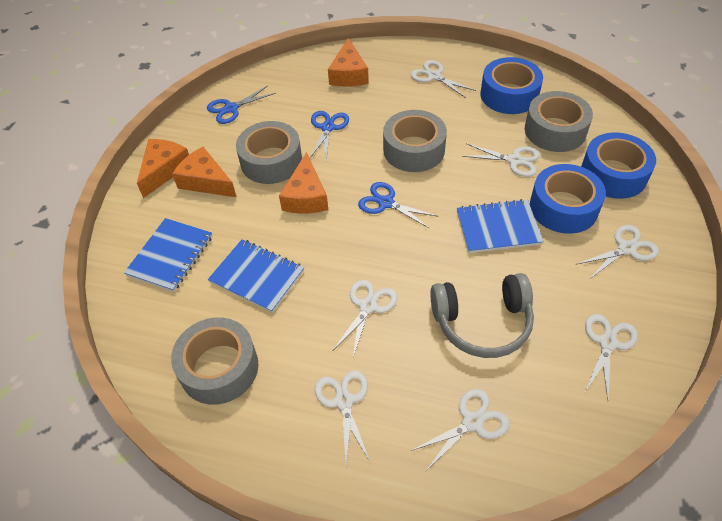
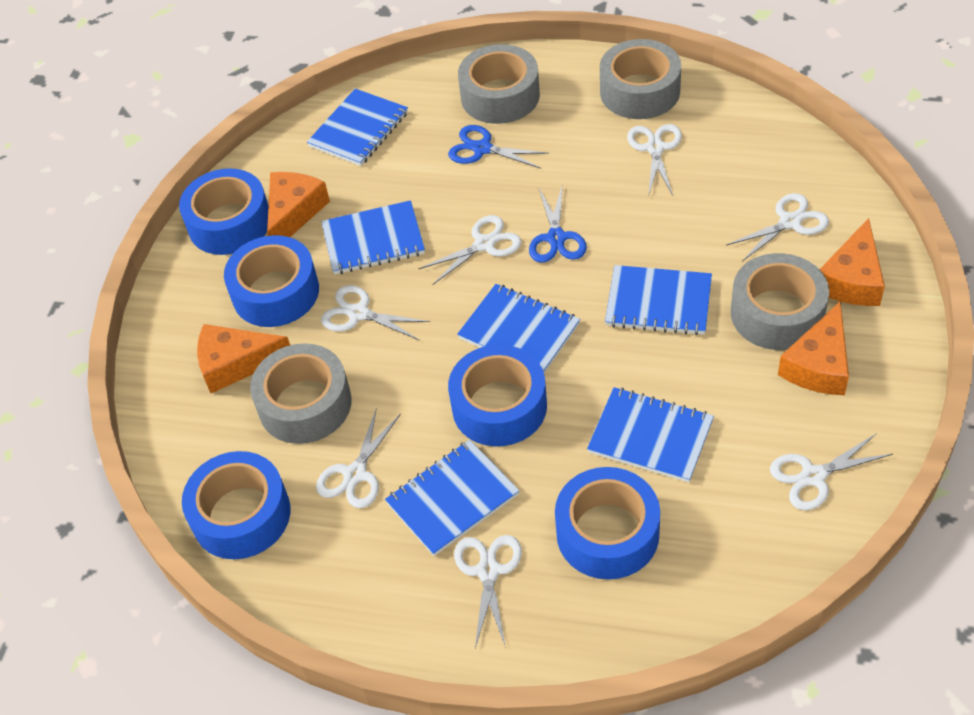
blue notebook: 3 -> 6
blue scissors: 3 -> 2
blue tape: 3 -> 5
grey headphones: 1 -> 0

